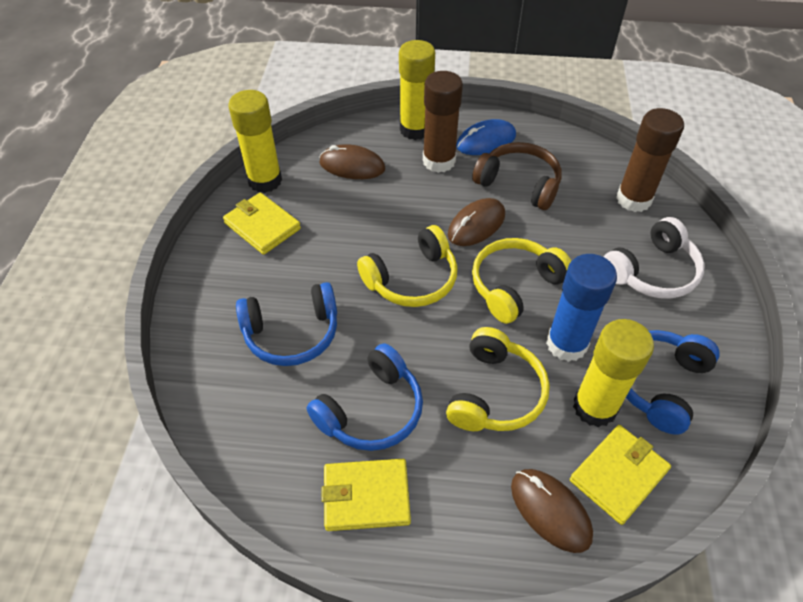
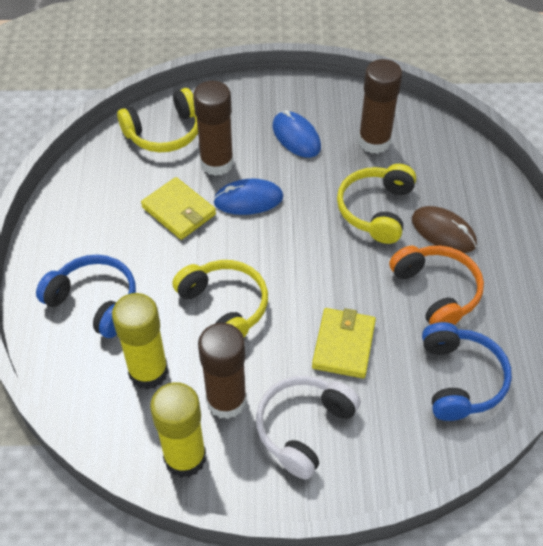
blue glue stick: 1 -> 0
blue headphones: 3 -> 2
blue mouse: 1 -> 2
brown glue stick: 2 -> 3
brown headphones: 1 -> 0
brown mouse: 3 -> 1
orange headphones: 0 -> 1
yellow glue stick: 3 -> 2
yellow wallet: 3 -> 2

